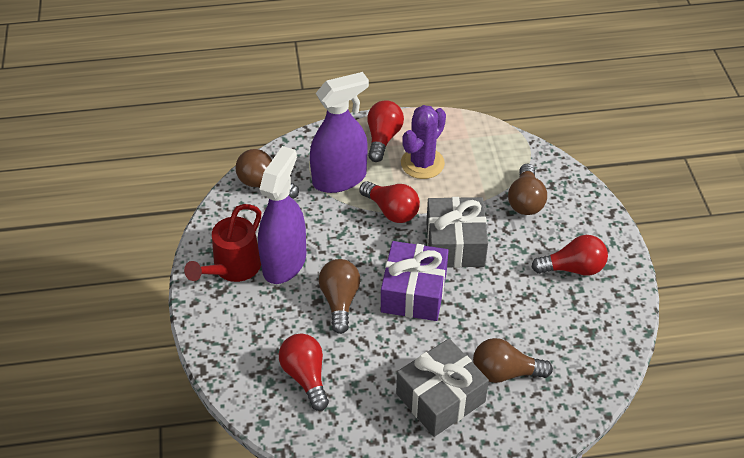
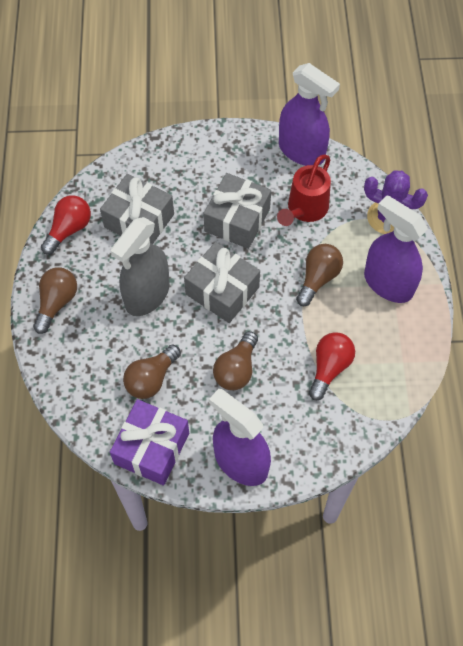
grey gift: 2 -> 3
grey spray bottle: 0 -> 1
purple spray bottle: 2 -> 3
red light bulb: 4 -> 2

